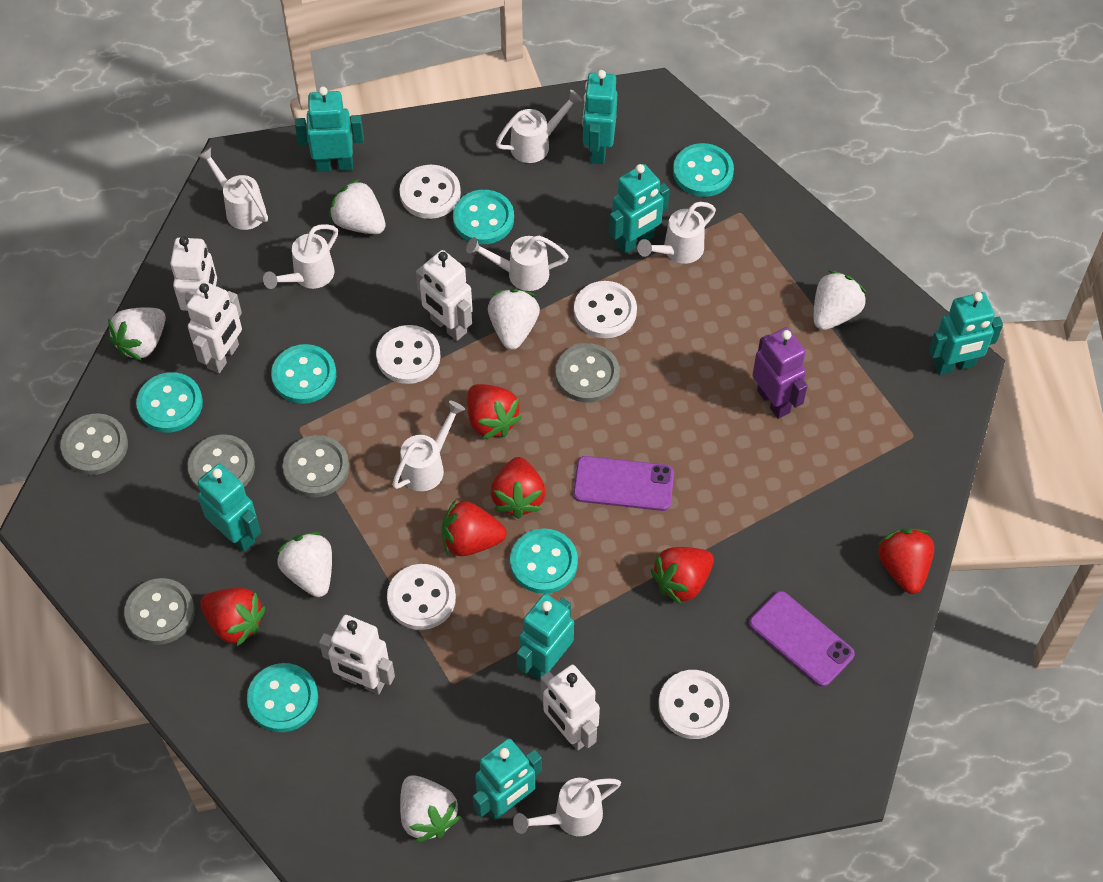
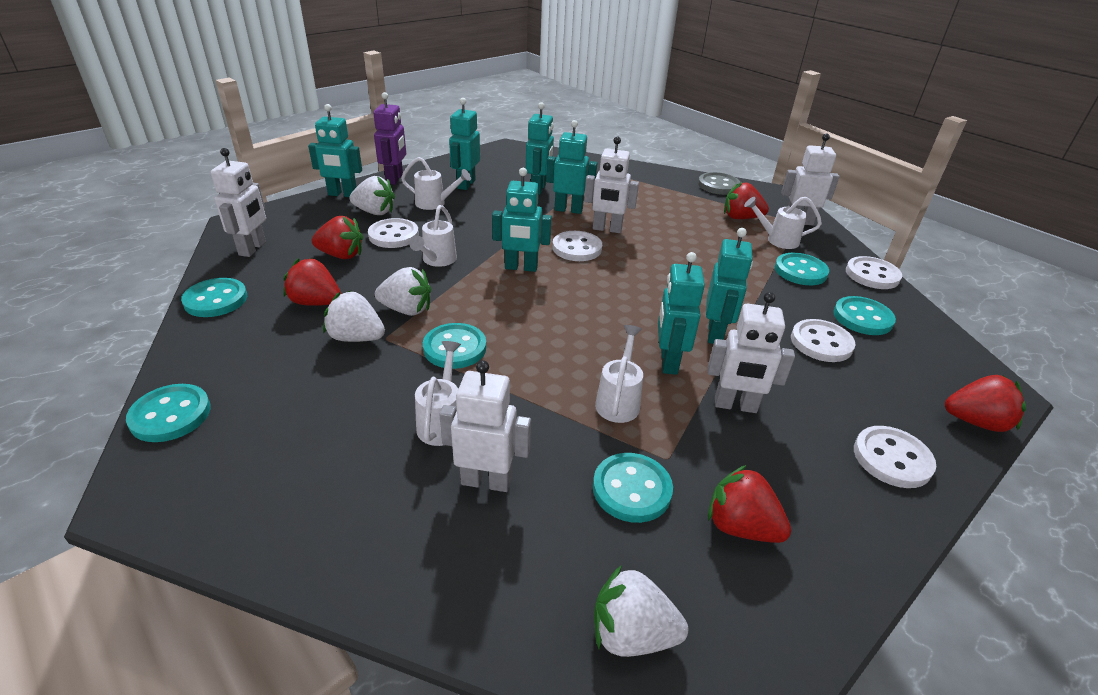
grey button: 5 -> 1
purple phone: 2 -> 0
red strawberry: 6 -> 5
white strawberry: 6 -> 4
white watering can: 7 -> 5

